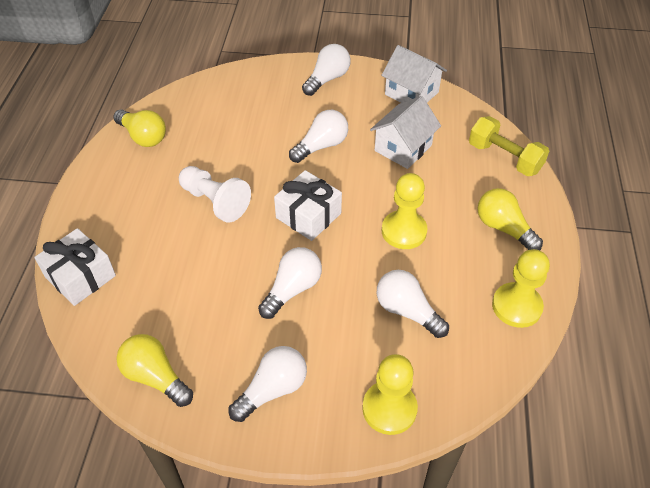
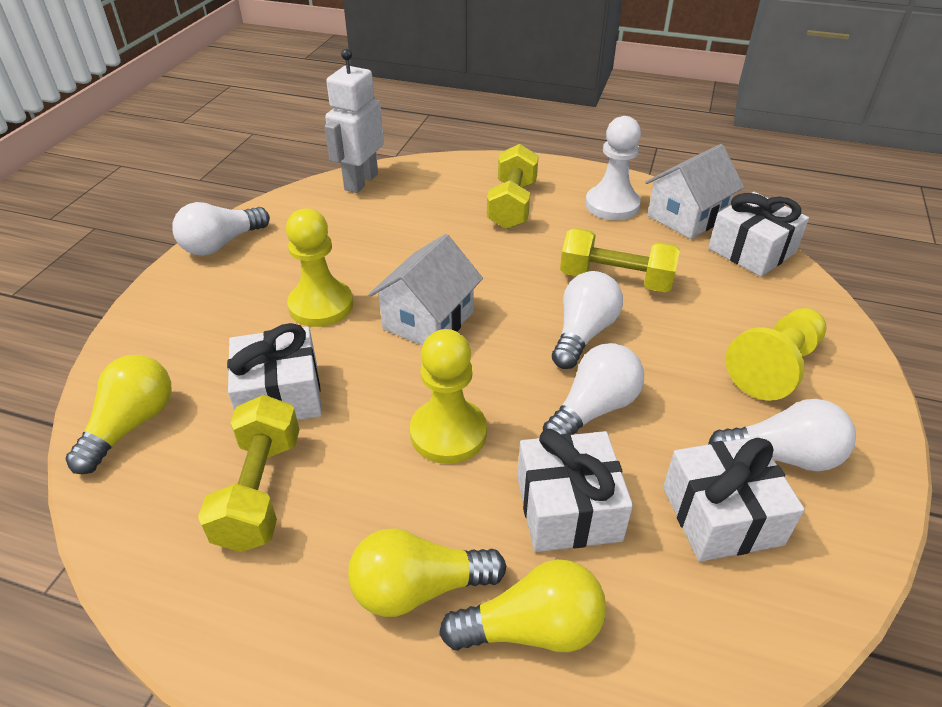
white gift: 2 -> 4
white light bulb: 5 -> 4
white robot: 0 -> 1
yellow dumbbell: 1 -> 3

